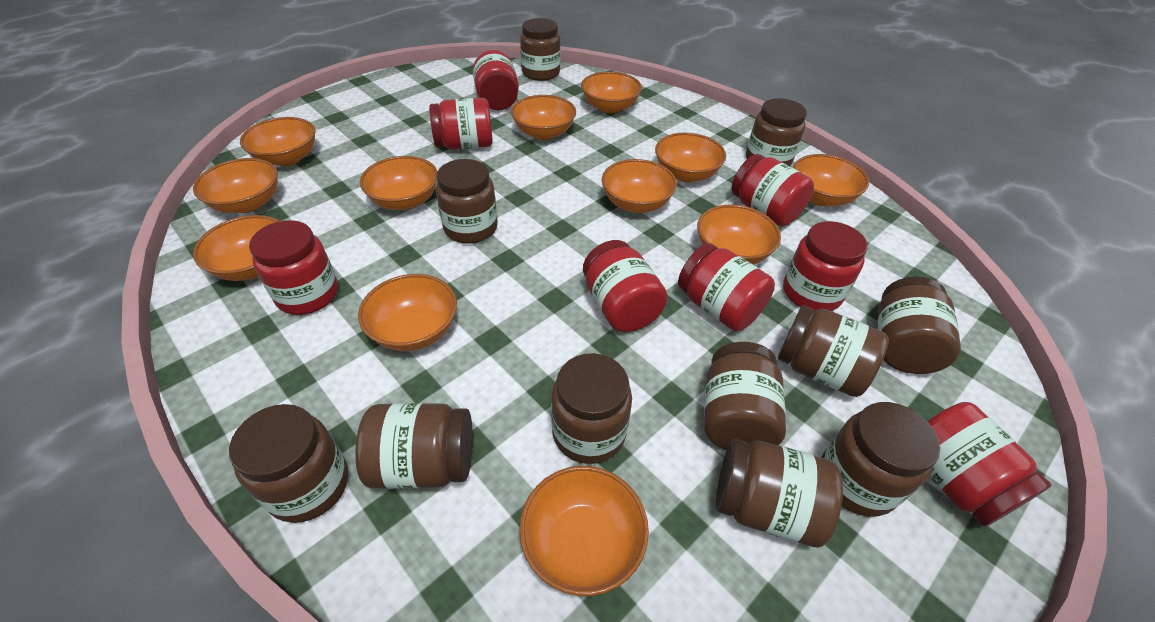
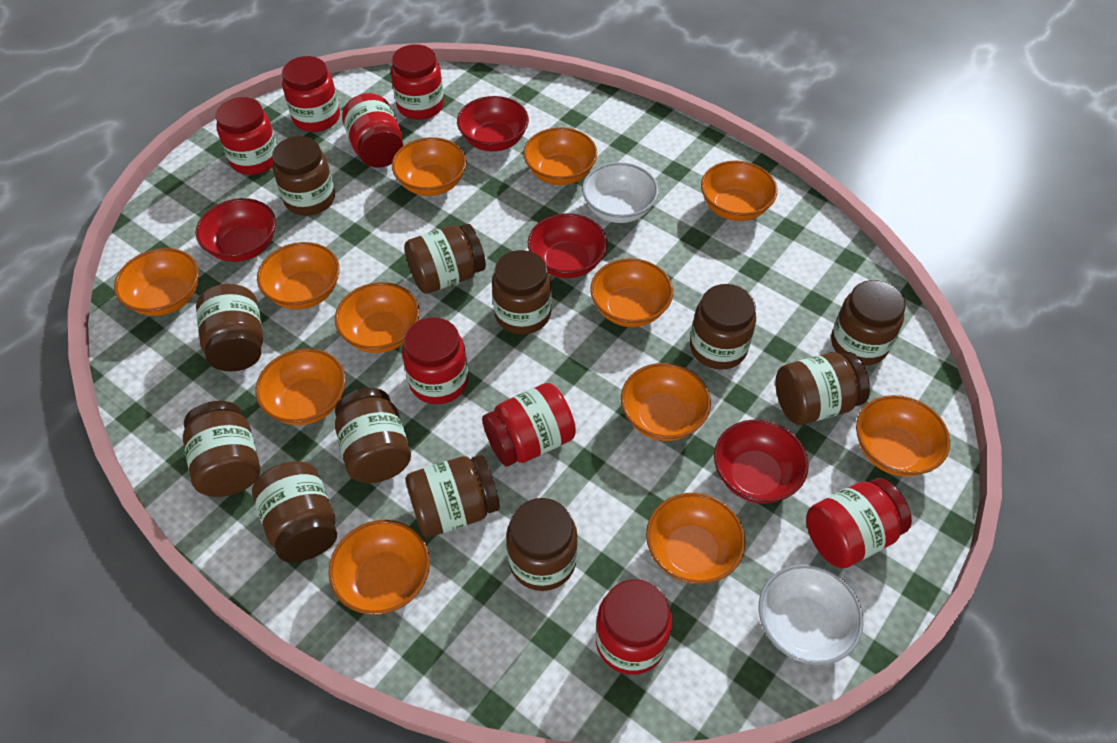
brown jar: 11 -> 12
red bowl: 0 -> 4
white bowl: 0 -> 2

